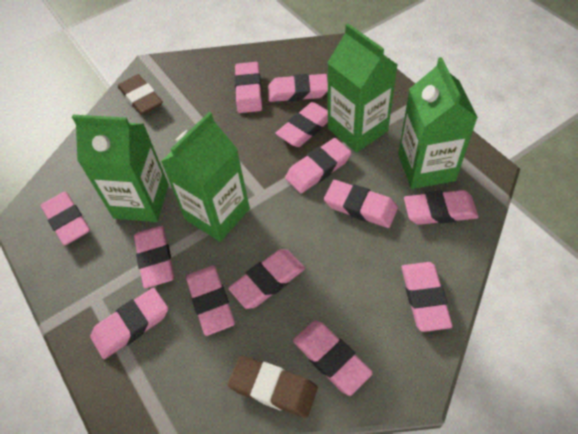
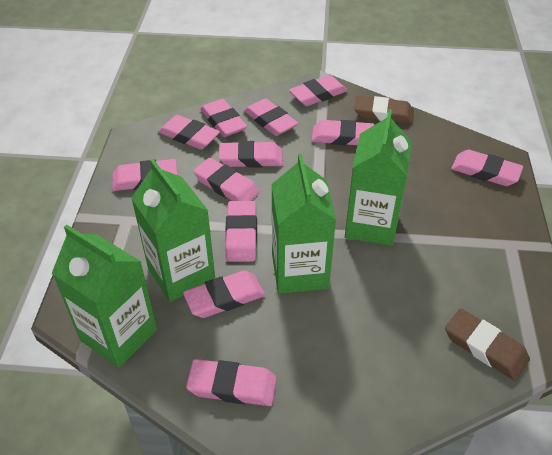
pink eraser: 13 -> 12

